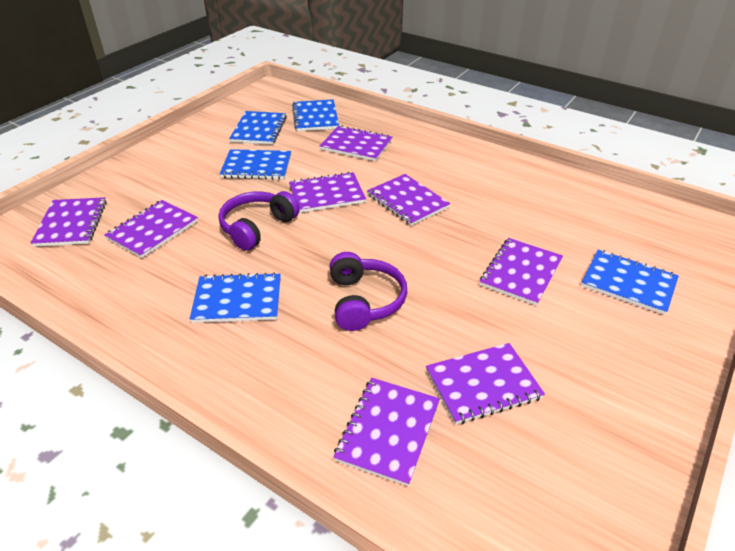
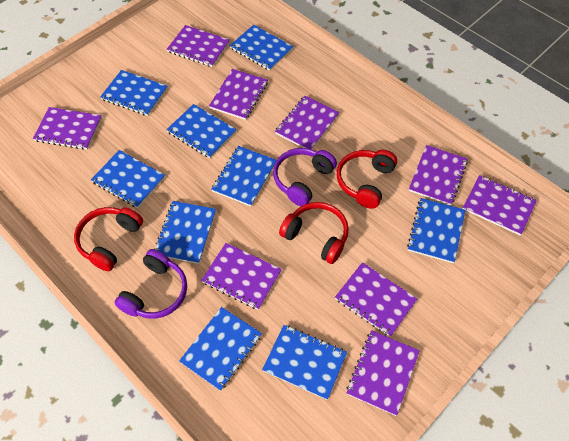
blue notebook: 5 -> 9
purple notebook: 8 -> 9
red headphones: 0 -> 3

